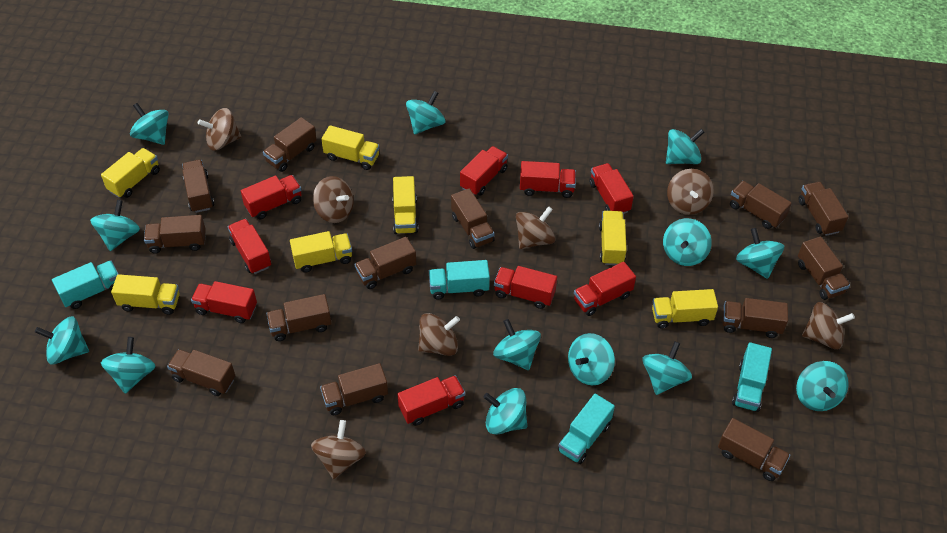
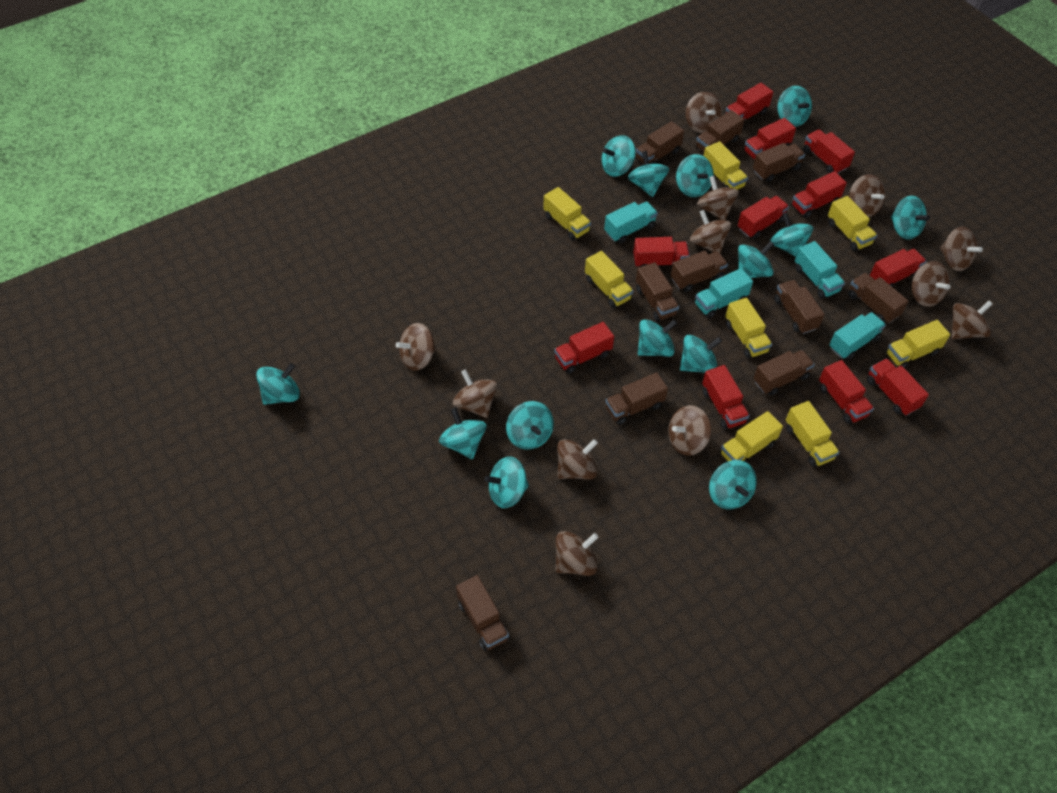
brown spinning top: 7 -> 12
brown truck: 13 -> 10
red truck: 9 -> 11
turquoise spinning top: 13 -> 14
yellow truck: 7 -> 8

